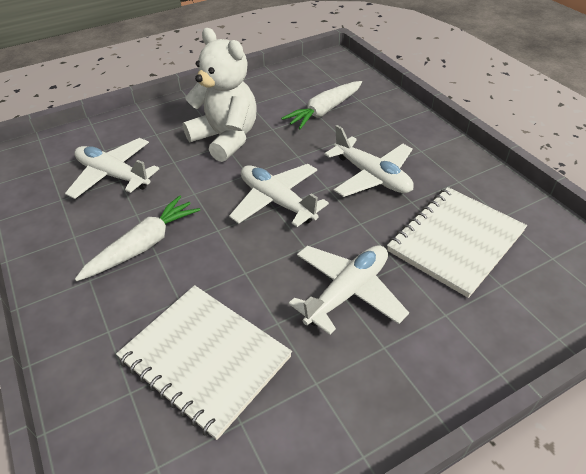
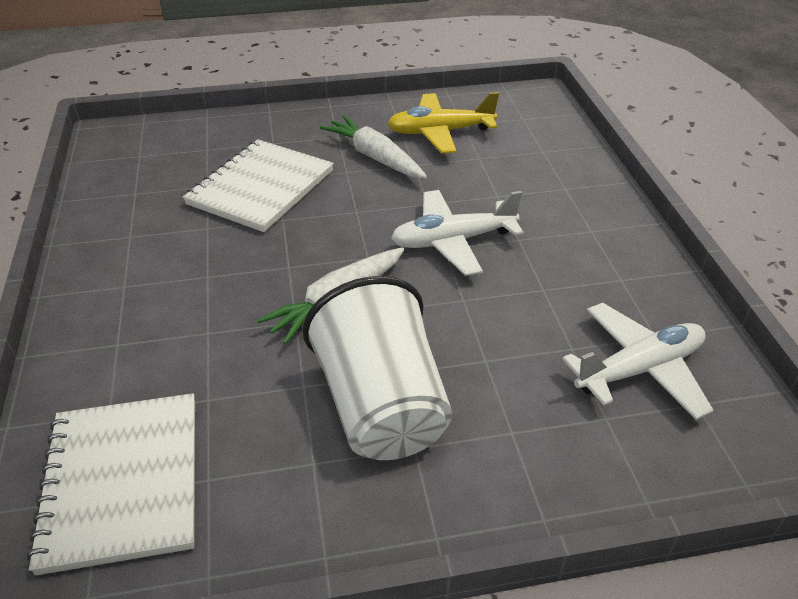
white cup: 0 -> 1
white plane: 4 -> 2
white teddy bear: 1 -> 0
yellow plane: 0 -> 1

